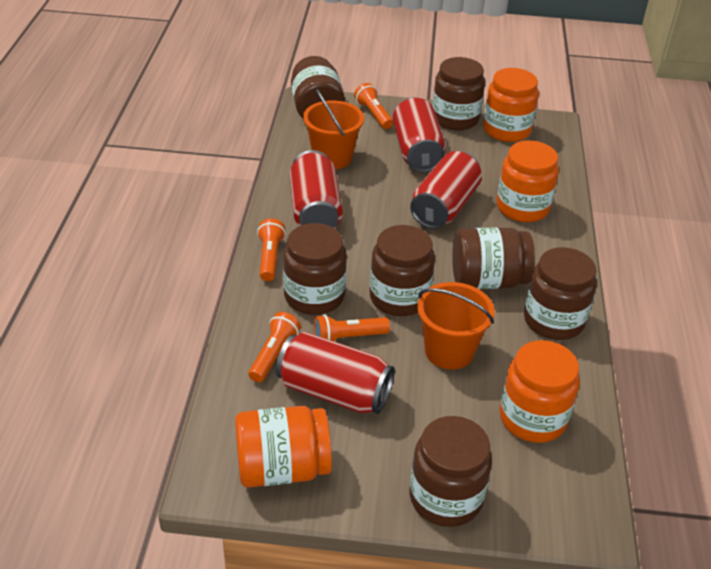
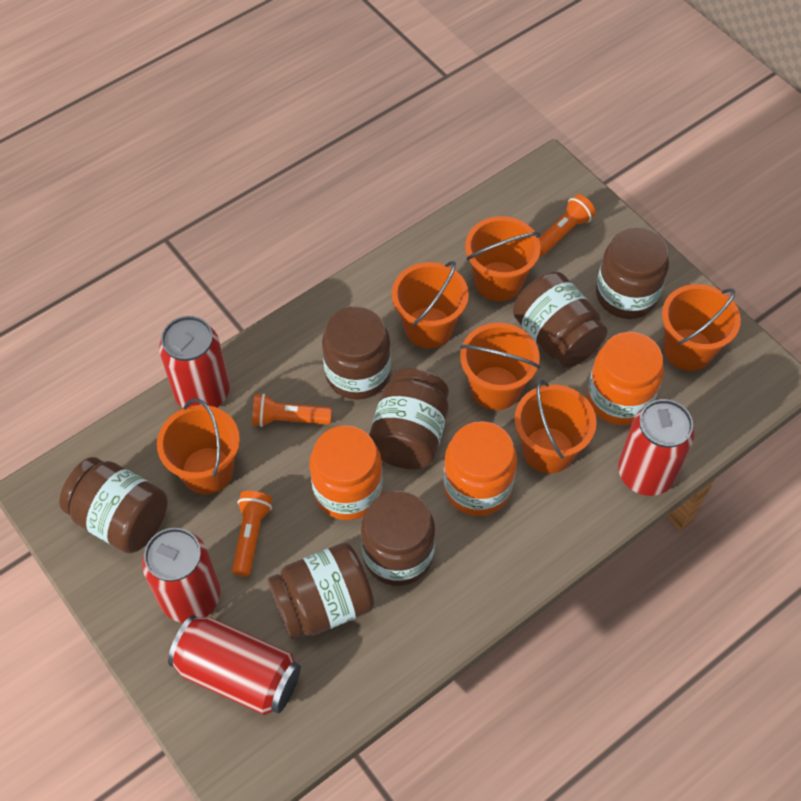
orange bucket: 2 -> 6
orange flashlight: 4 -> 3
orange jar: 4 -> 3

